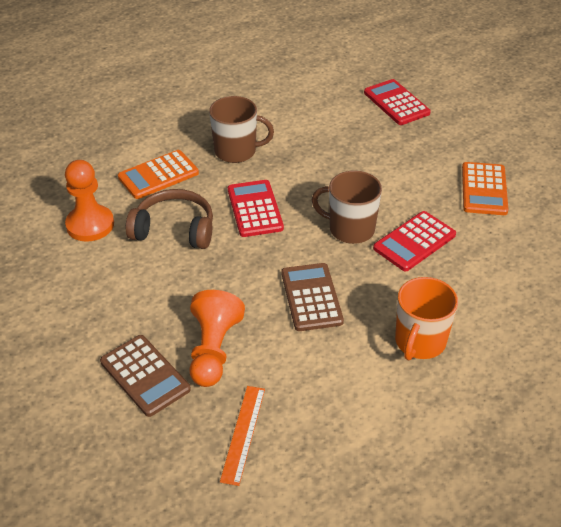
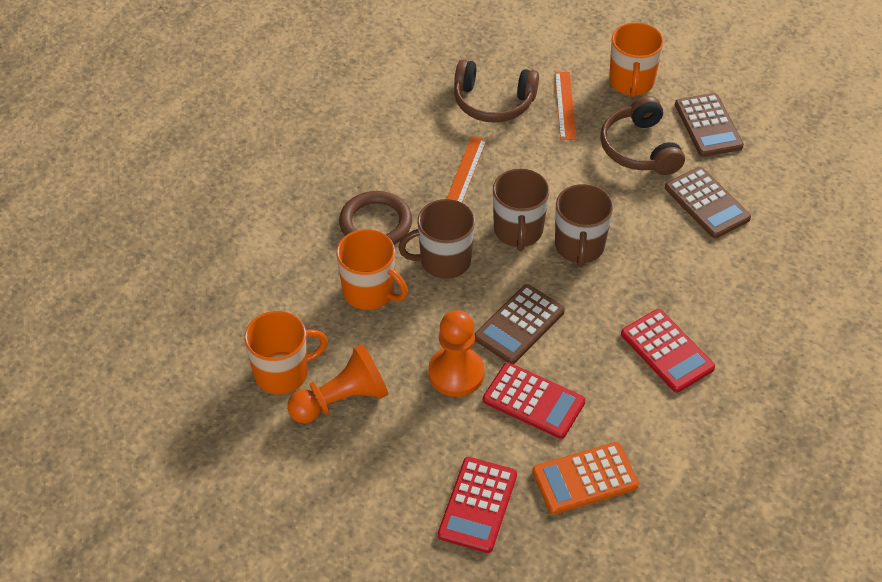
brown calculator: 2 -> 3
brown headphones: 1 -> 2
brown mug: 2 -> 3
brown ring: 0 -> 1
orange calculator: 2 -> 1
orange mug: 1 -> 3
orange ruler: 1 -> 2

